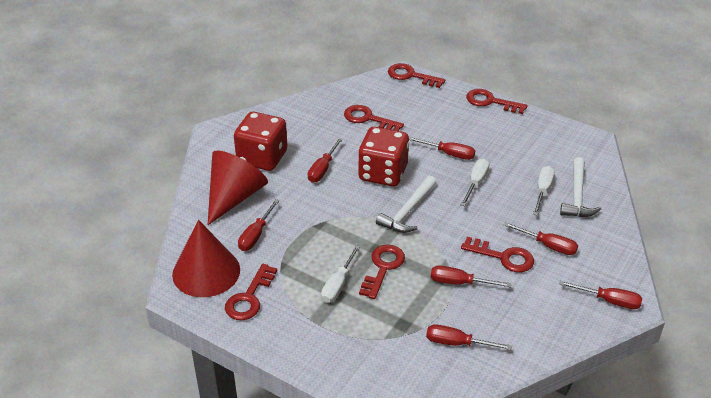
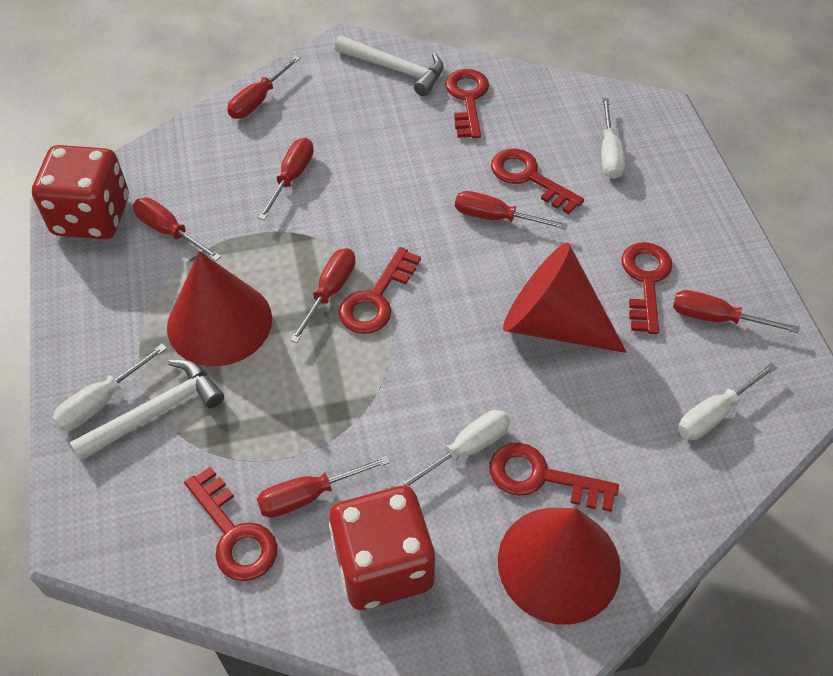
red cone: 2 -> 3
white screwdriver: 3 -> 4

